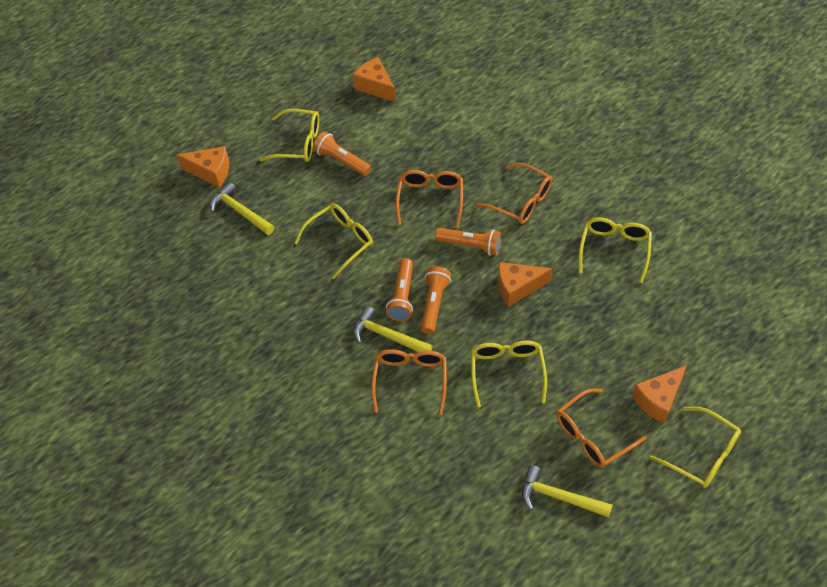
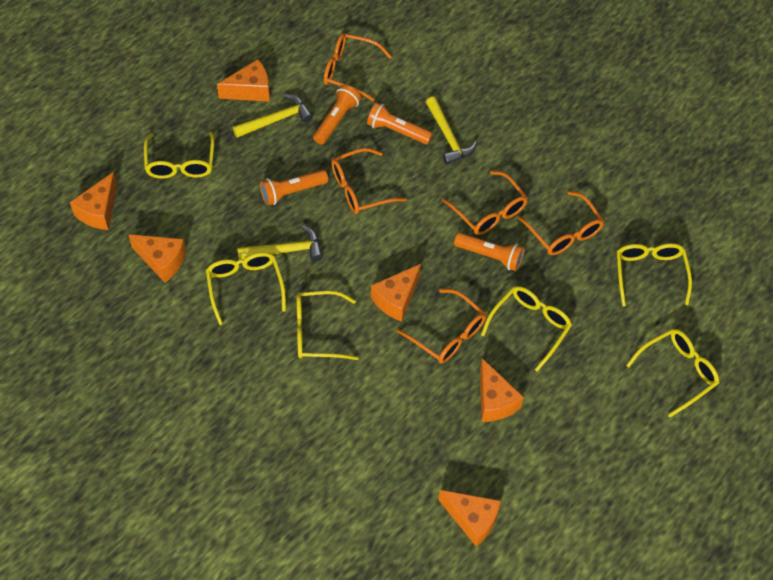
orange cheese: 4 -> 6
orange glasses: 4 -> 5
yellow glasses: 5 -> 6

